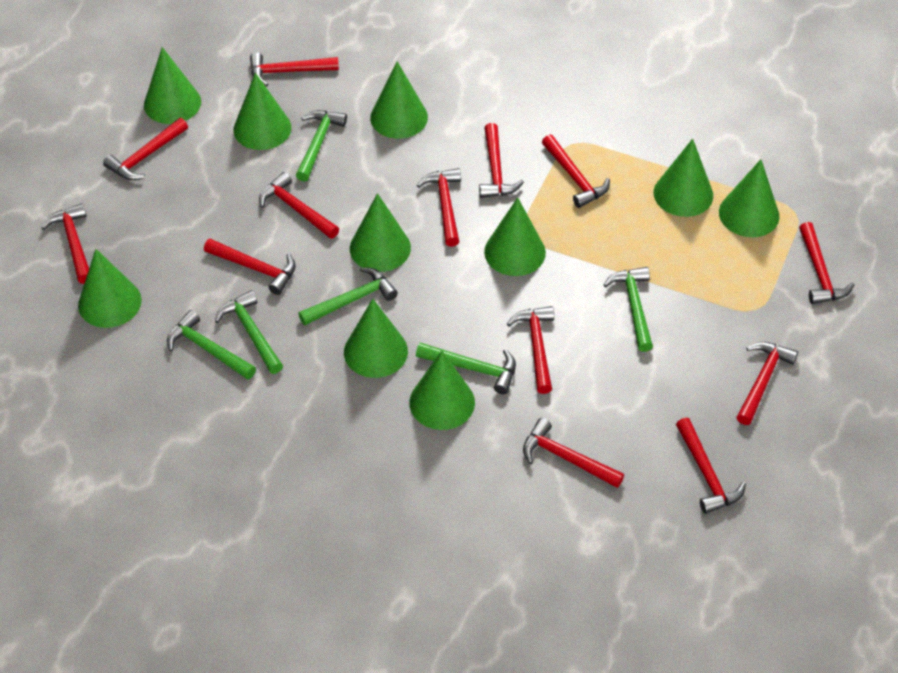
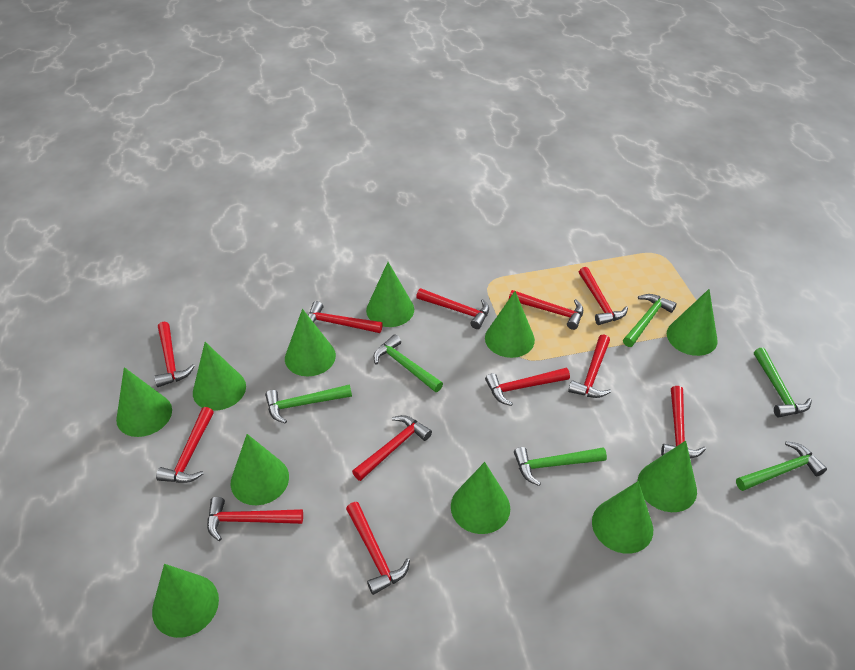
green cone: 10 -> 11
red hammer: 13 -> 12

